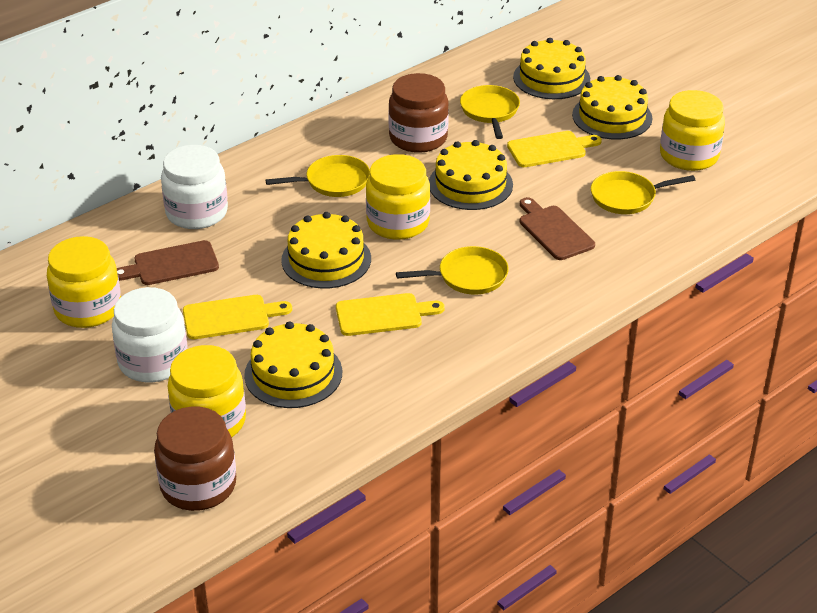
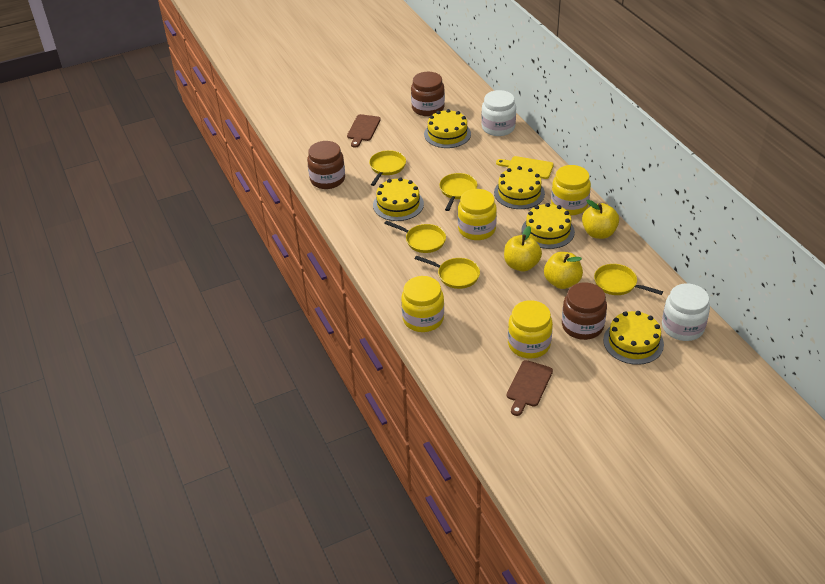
brown jar: 2 -> 3
yellow apple: 0 -> 3
yellow cutting board: 3 -> 1
yellow pan: 4 -> 5

